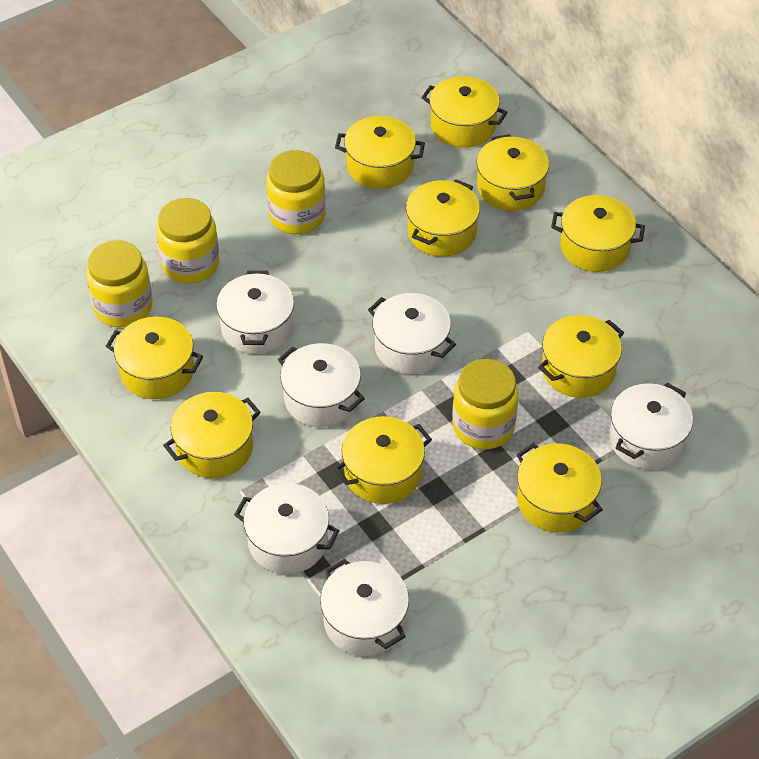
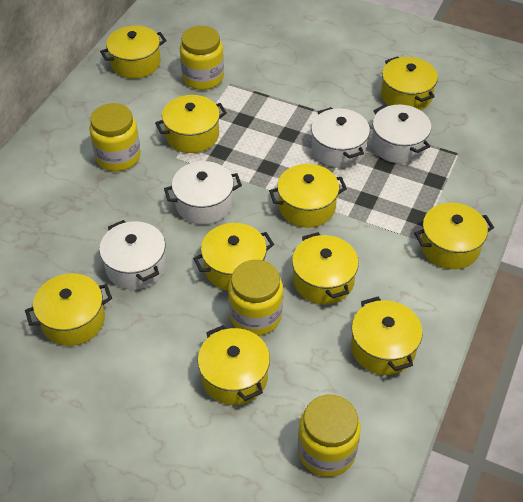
white pot: 6 -> 4

